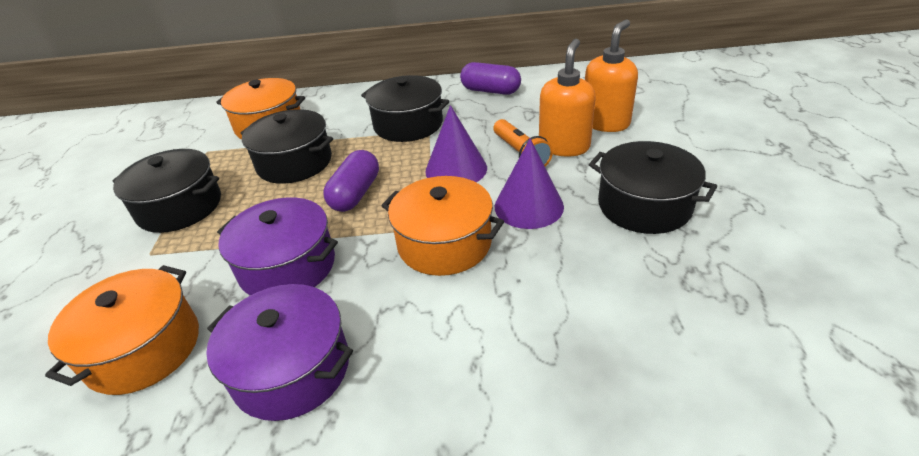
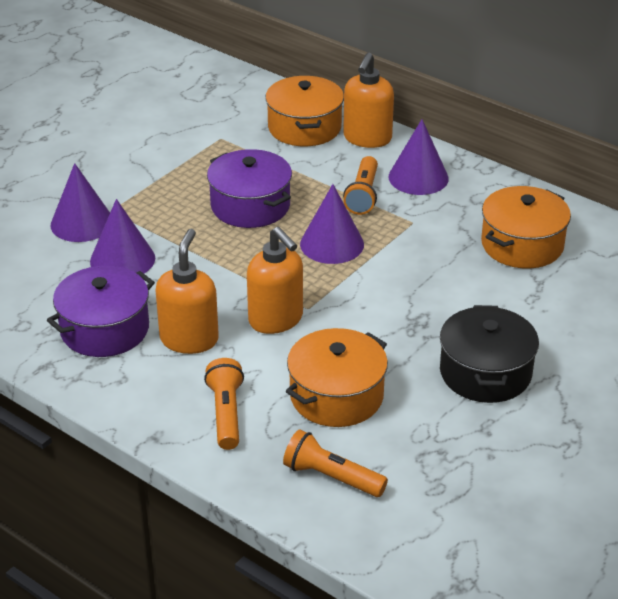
black pot: 4 -> 1
orange flashlight: 1 -> 3
orange soap dispenser: 2 -> 3
purple capsule: 2 -> 0
purple cone: 2 -> 4

